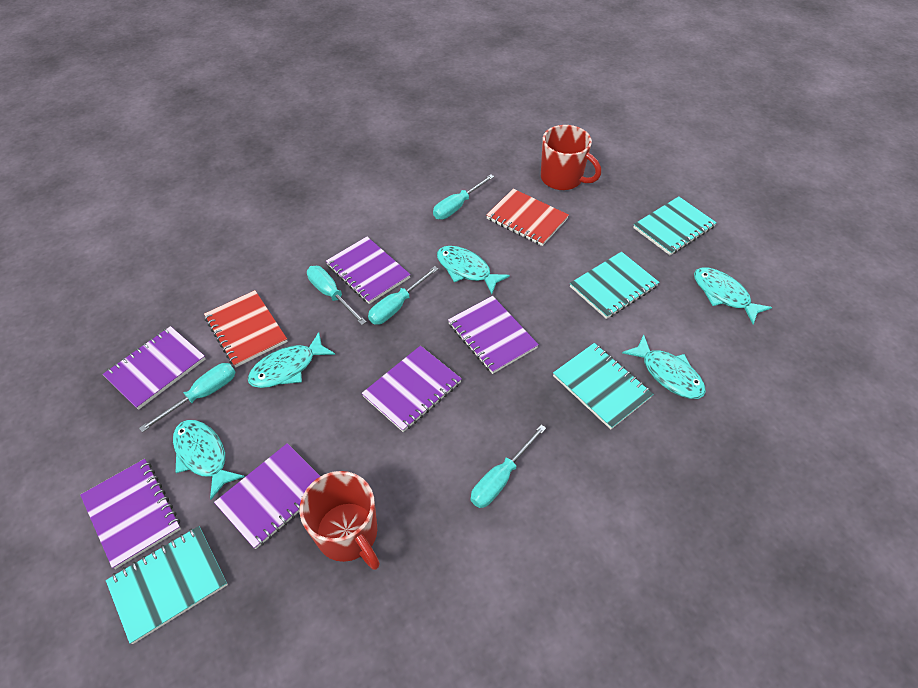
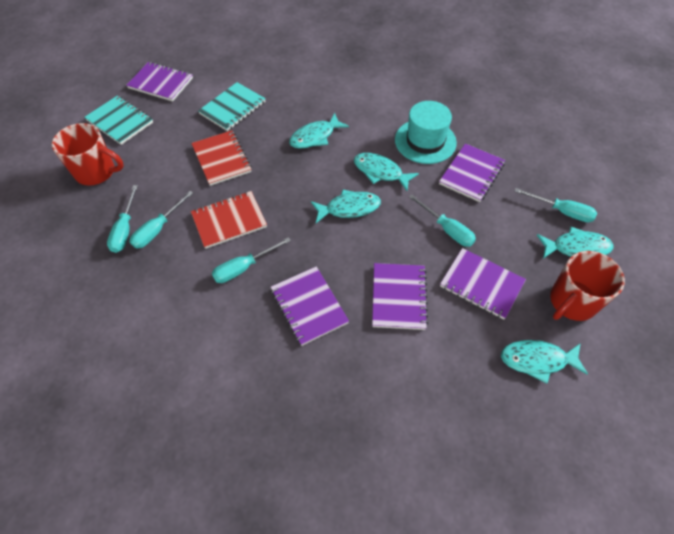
purple notebook: 6 -> 5
turquoise hat: 0 -> 1
turquoise notebook: 4 -> 2

